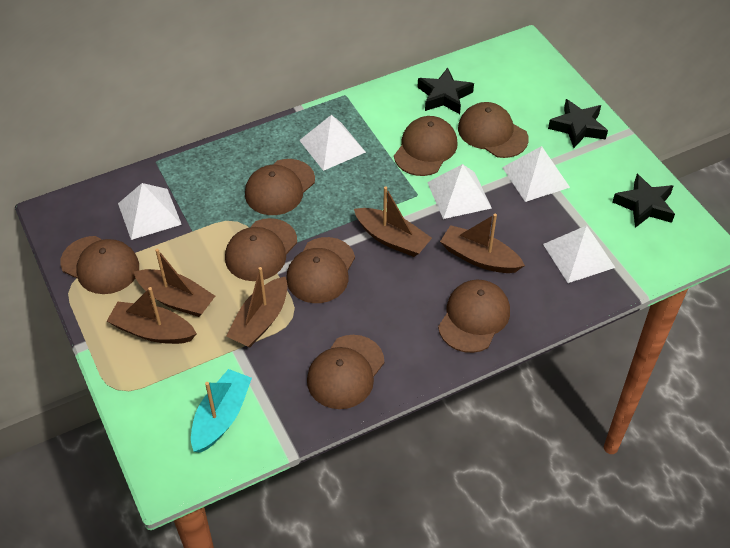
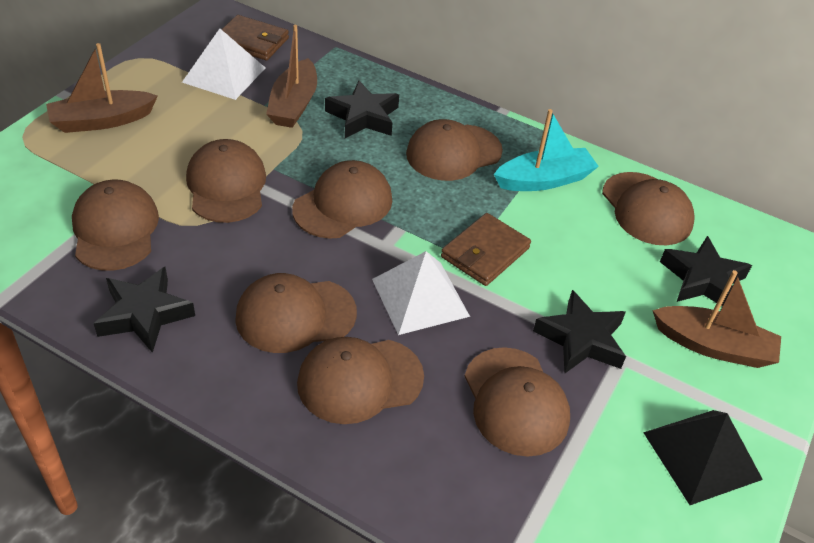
black pyramid: 0 -> 1
black star: 3 -> 4
brown boat: 5 -> 3
brown wallet: 0 -> 2
white pyramid: 5 -> 2

